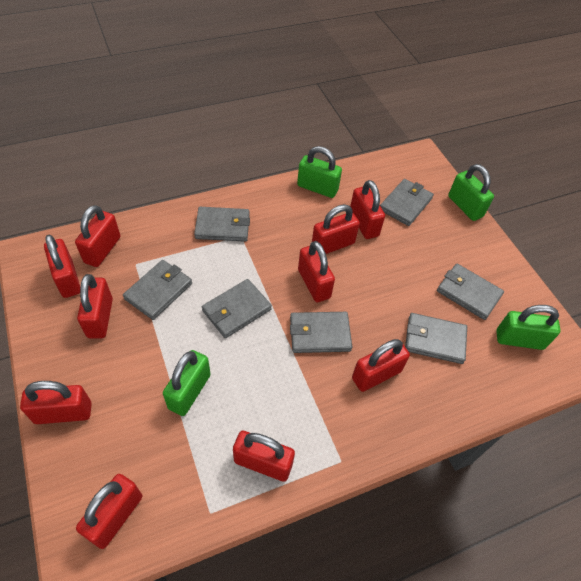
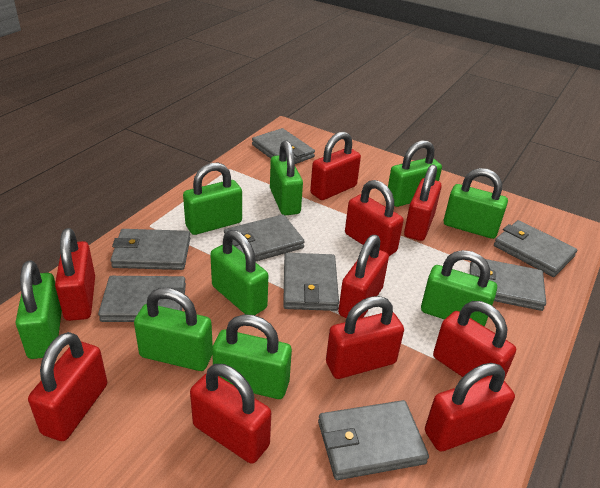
green padlock: 4 -> 9
grey wallet: 7 -> 8

